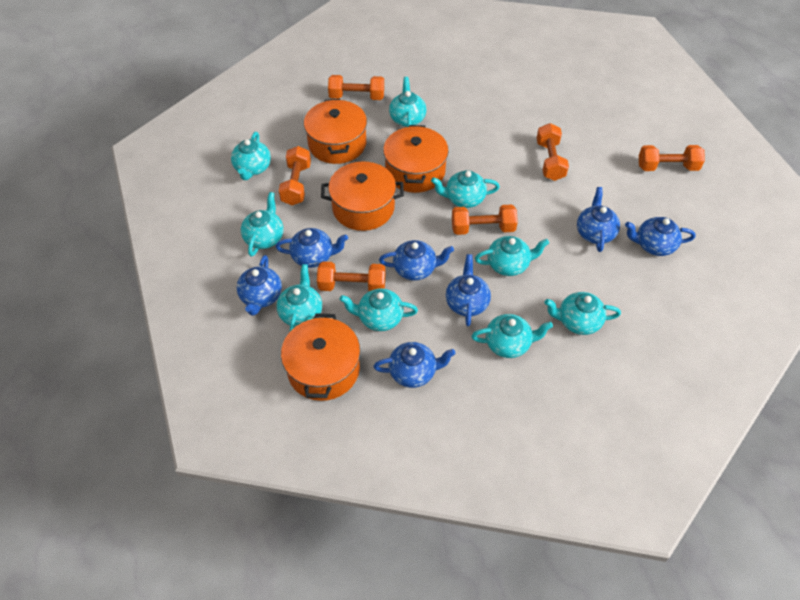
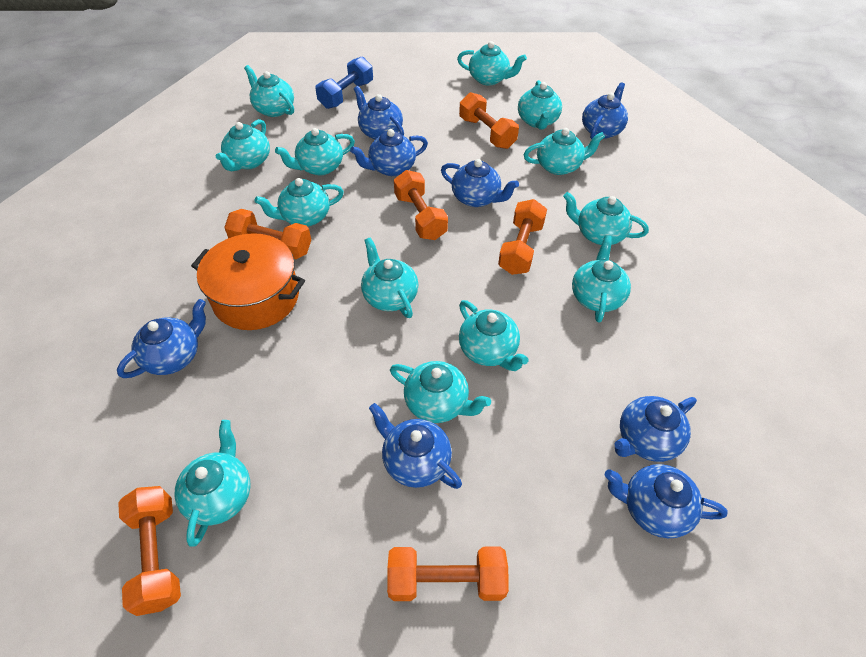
blue dumbbell: 0 -> 1
blue teapot: 7 -> 8
orange pot: 4 -> 1
turquoise teapot: 9 -> 13

